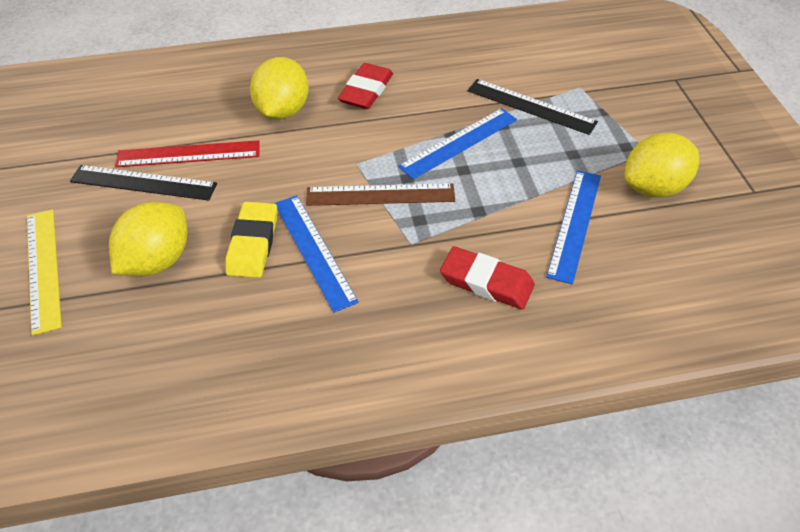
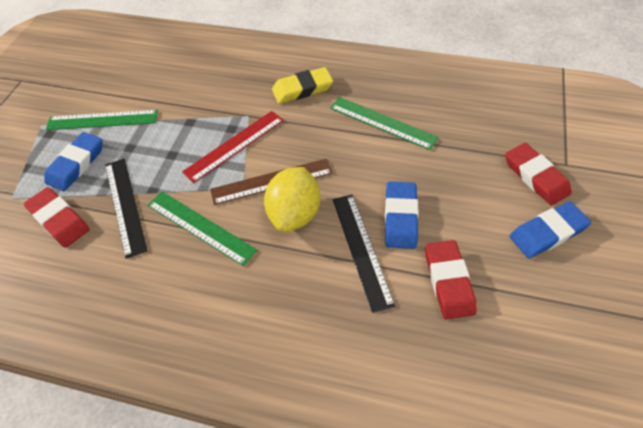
blue eraser: 0 -> 3
blue ruler: 3 -> 0
green ruler: 0 -> 3
red eraser: 2 -> 3
yellow lemon: 3 -> 1
yellow ruler: 1 -> 0

